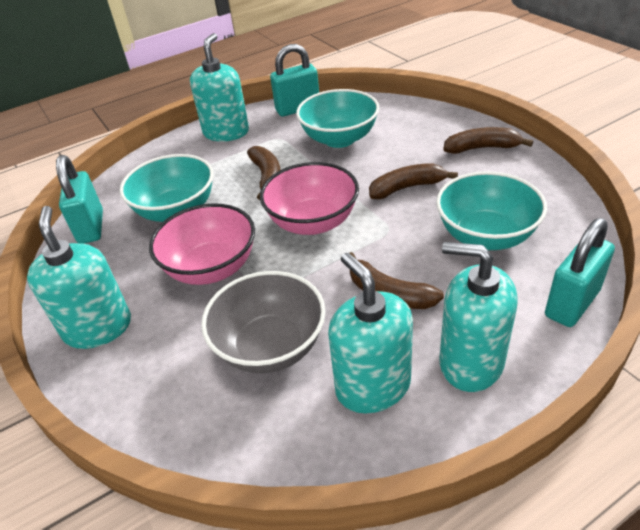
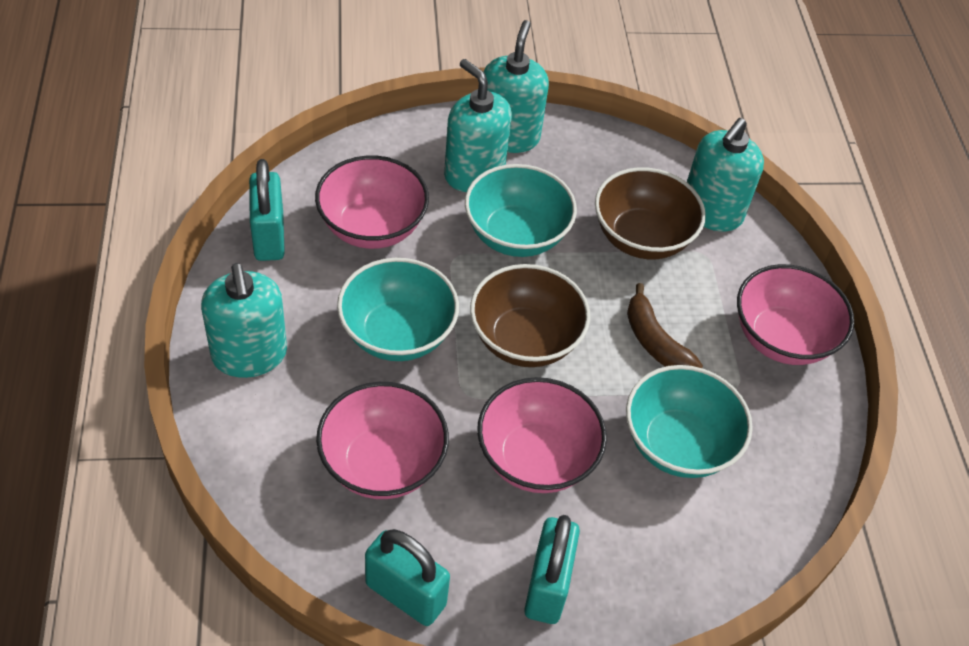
brown banana: 4 -> 1
brown bowl: 0 -> 2
grey bowl: 1 -> 0
pink bowl: 2 -> 4

